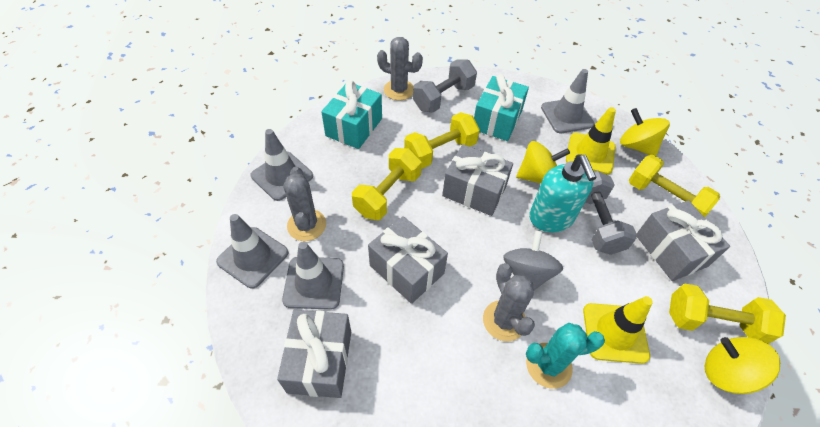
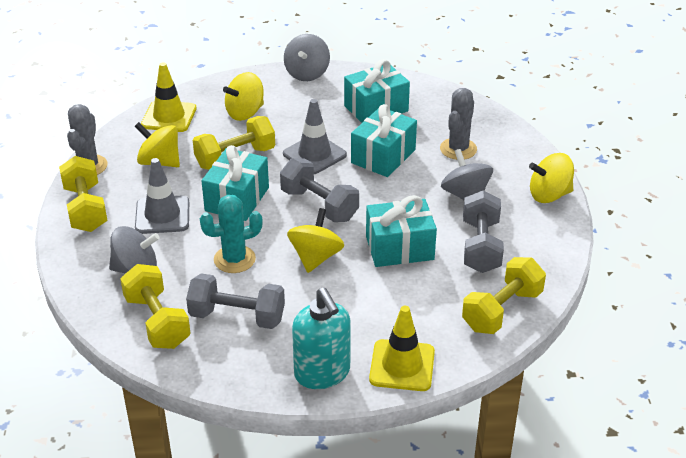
grey cactus: 3 -> 2
grey dumbbell: 2 -> 3
grey gift: 4 -> 0
grey spinning top: 1 -> 3
grey traffic cone: 4 -> 2
turquoise gift: 2 -> 4
yellow spinning top: 3 -> 4

